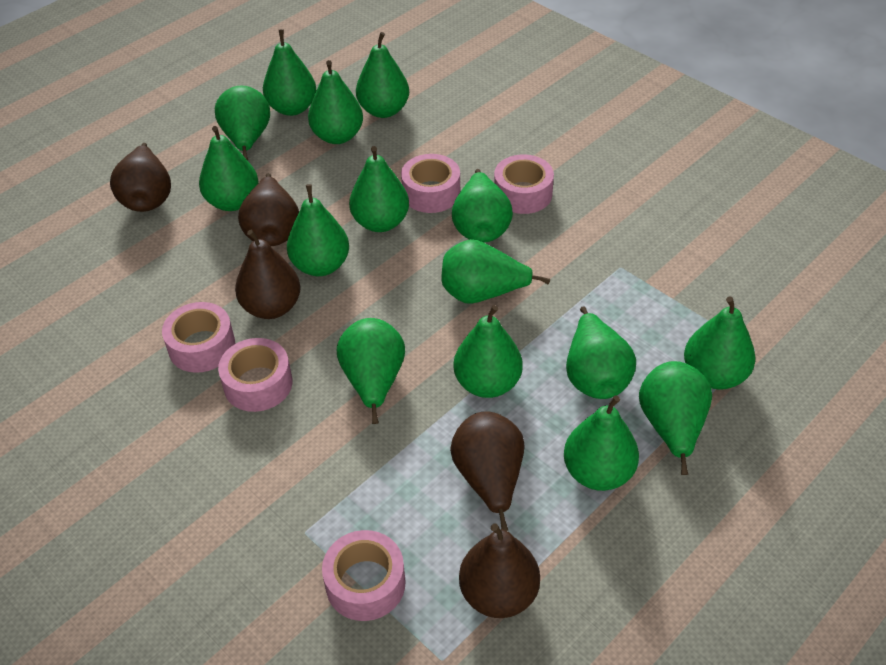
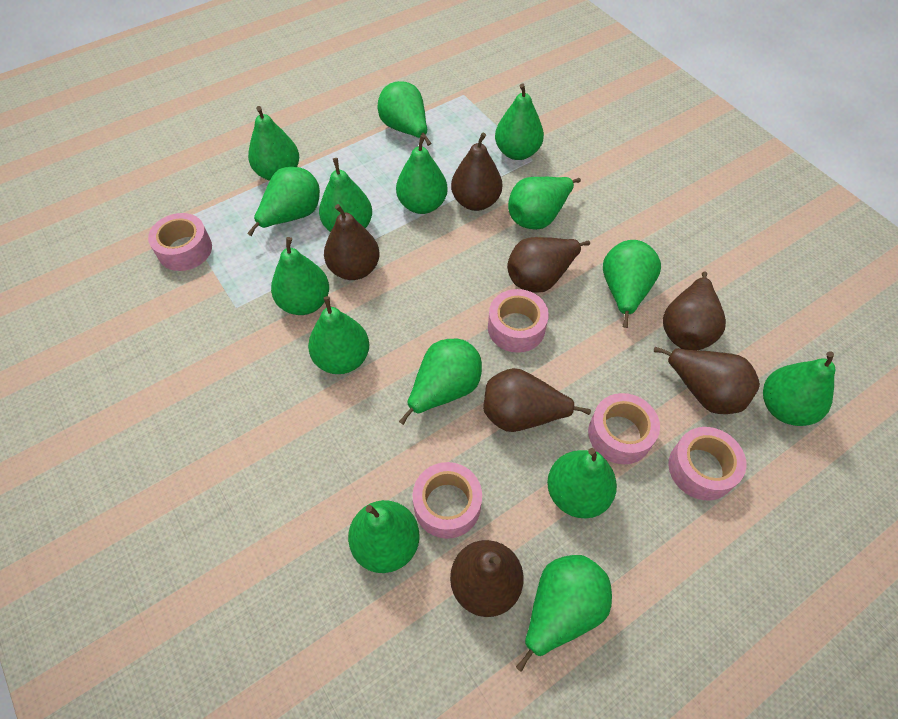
brown pear: 5 -> 7

